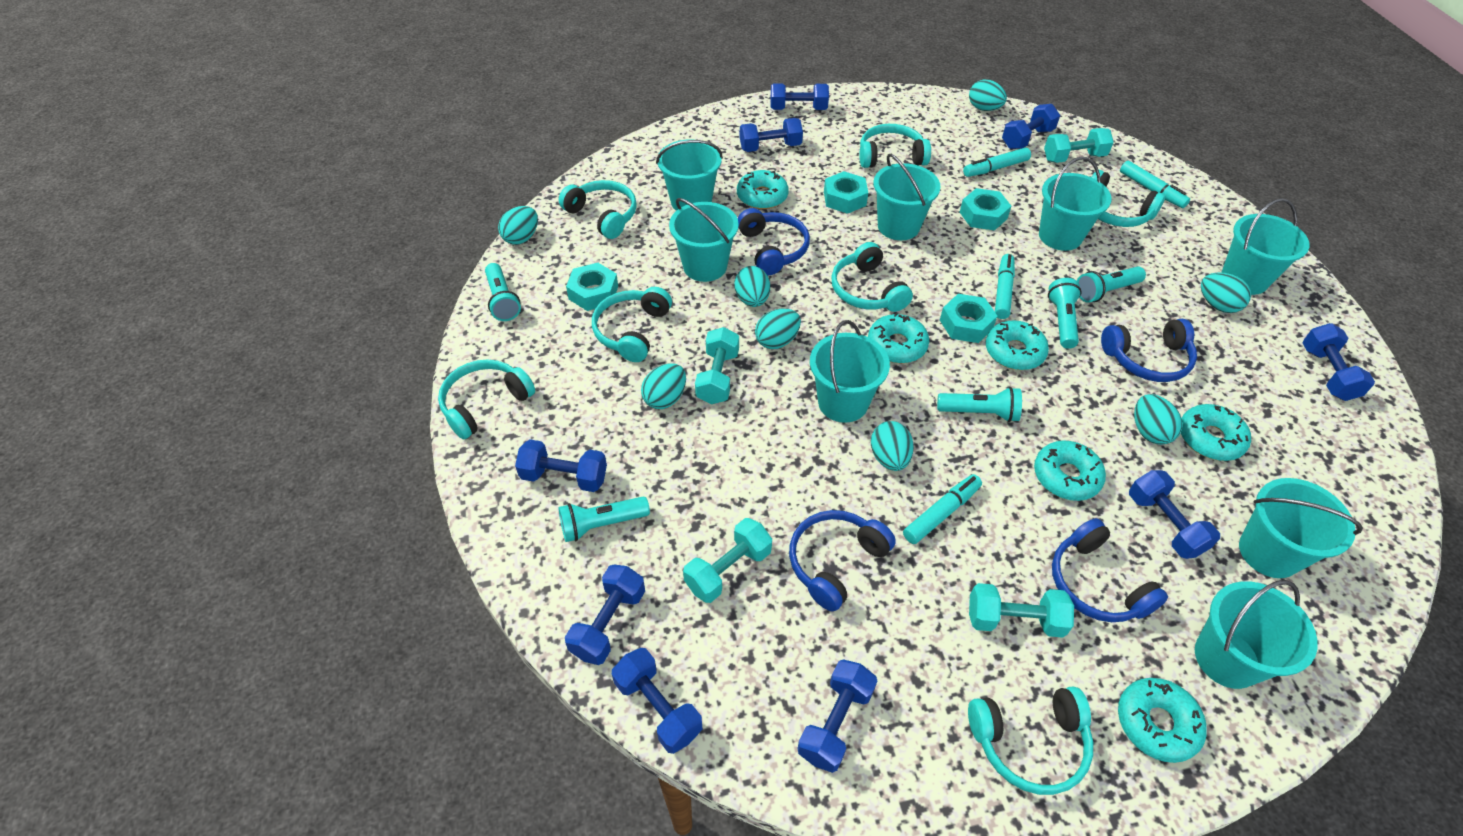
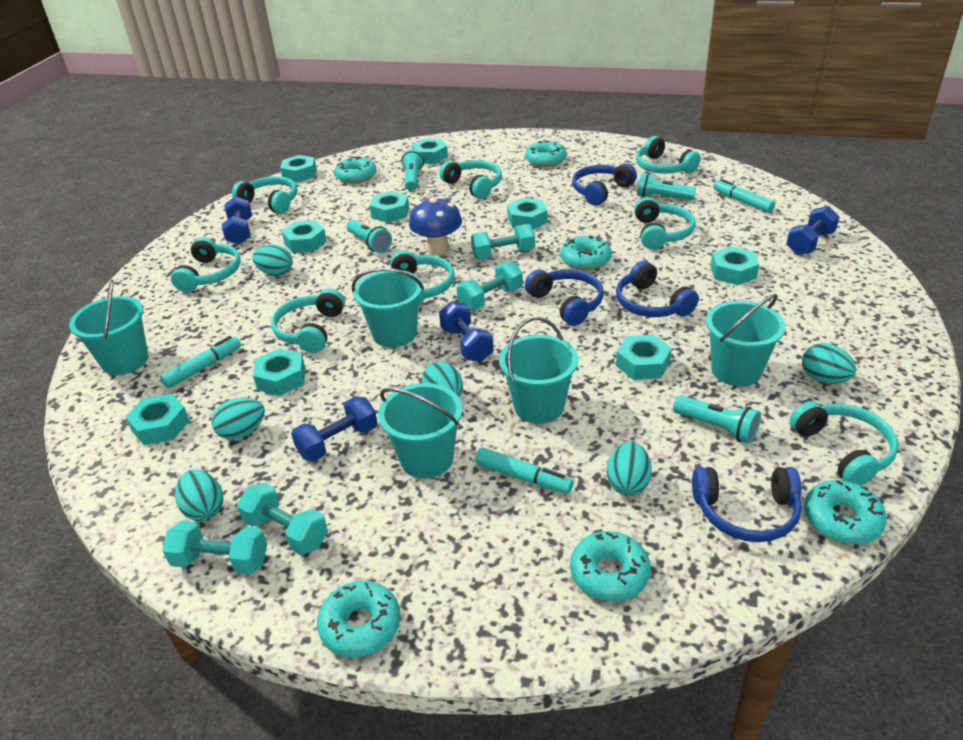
blue dumbbell: 9 -> 4
blue mushroom: 0 -> 1
turquoise bucket: 8 -> 5
turquoise egg: 8 -> 6
turquoise flashlight: 5 -> 4
turquoise headphones: 7 -> 8
turquoise marker: 4 -> 3
turquoise nut: 4 -> 9

